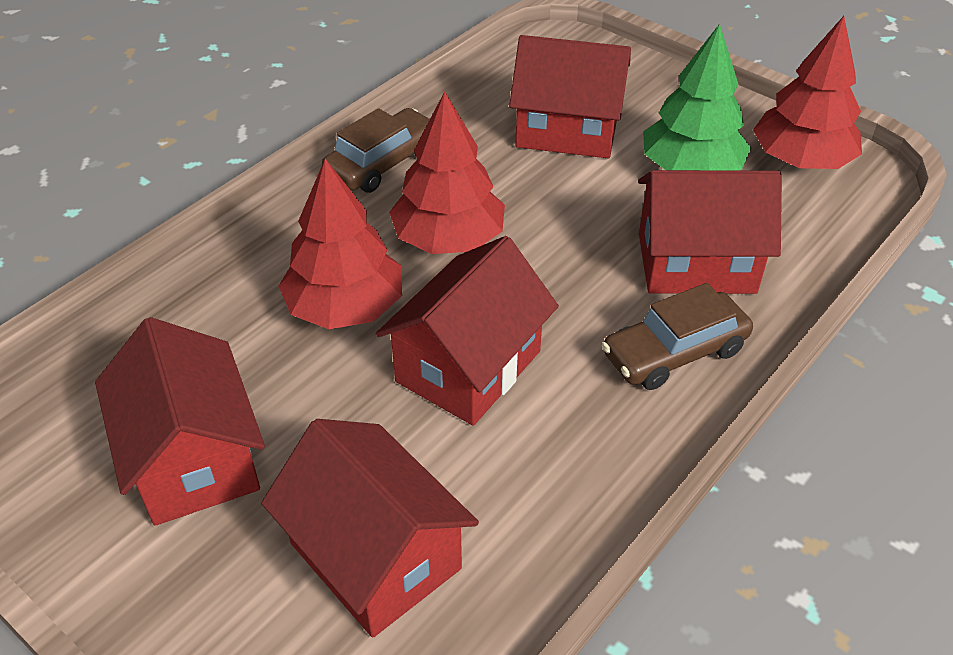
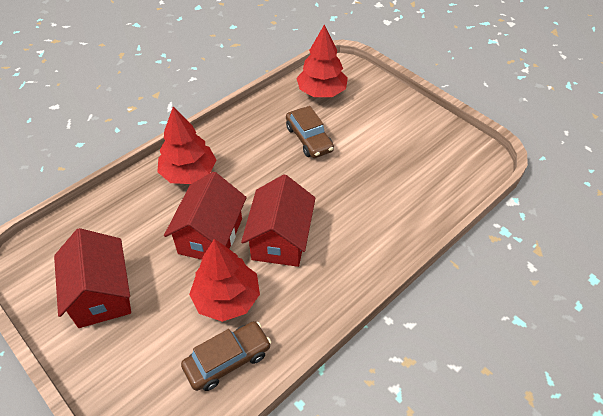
green tree: 1 -> 0
red house: 5 -> 3

